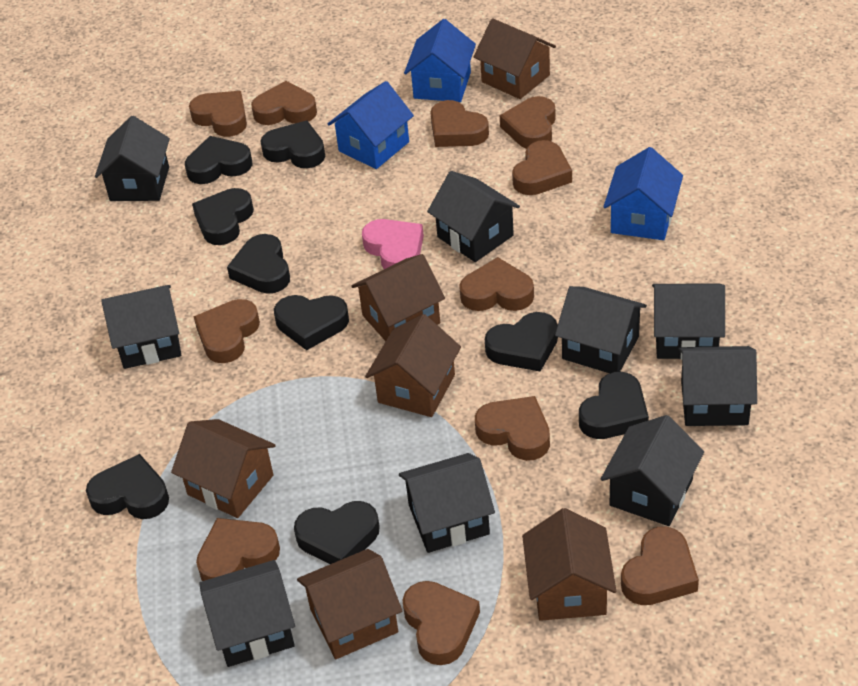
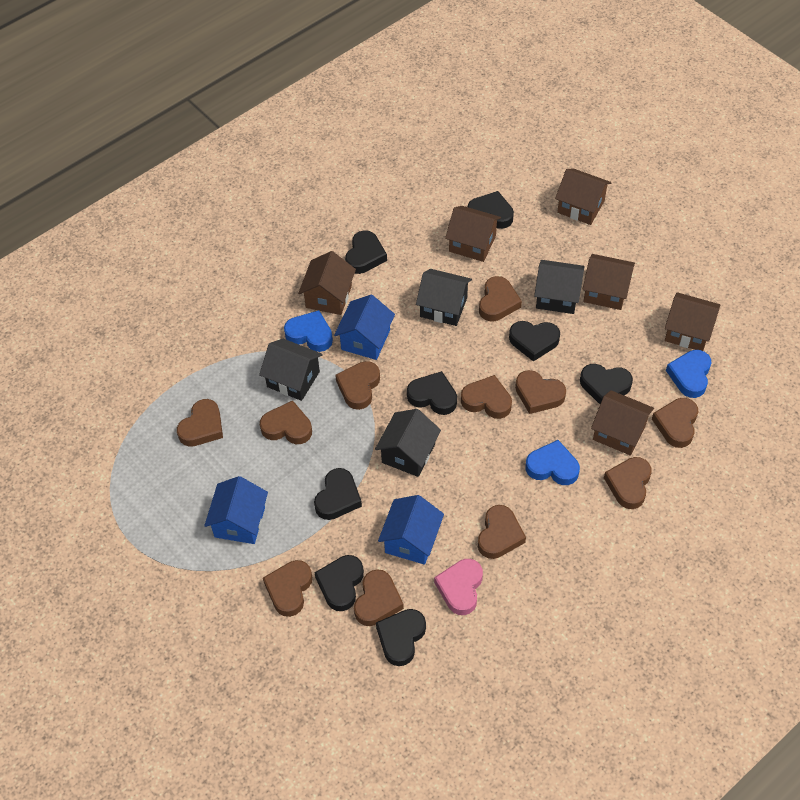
black heart: 9 -> 8
black house: 9 -> 4
blue heart: 0 -> 3

